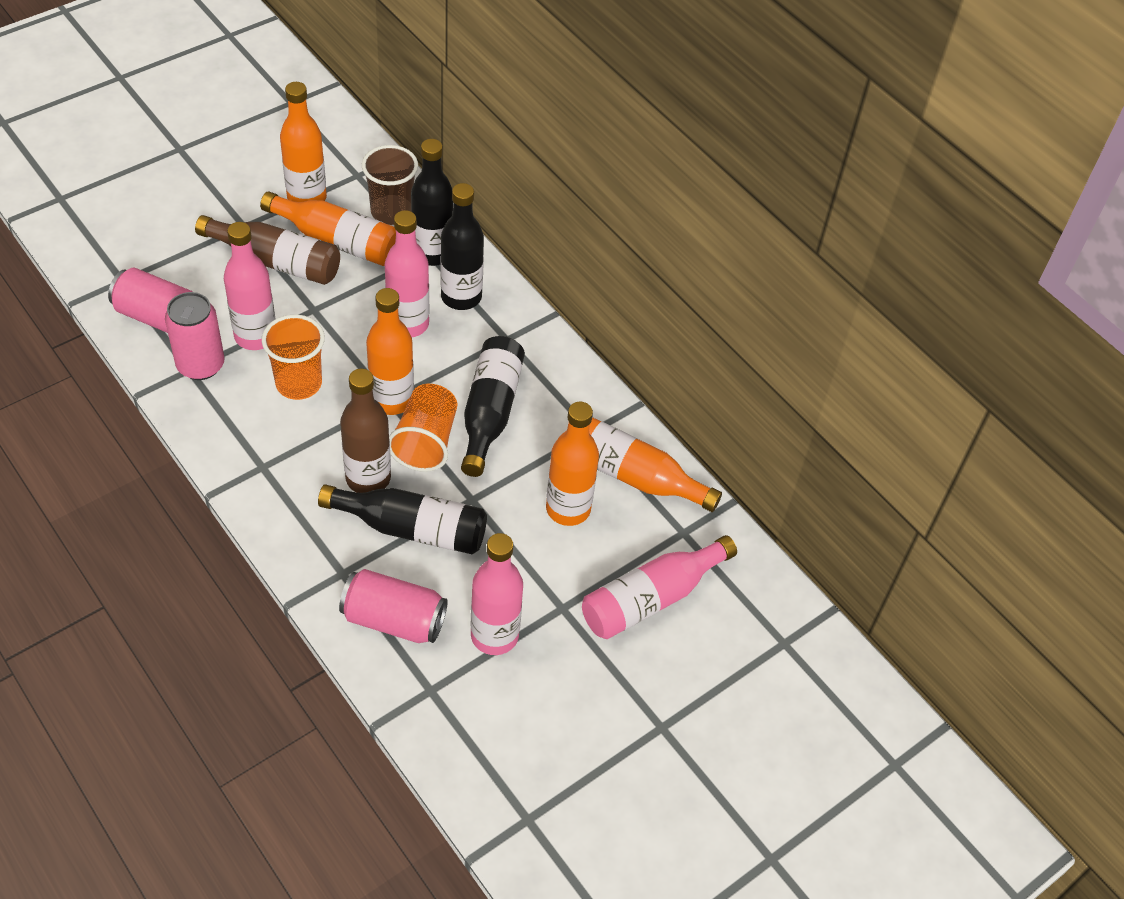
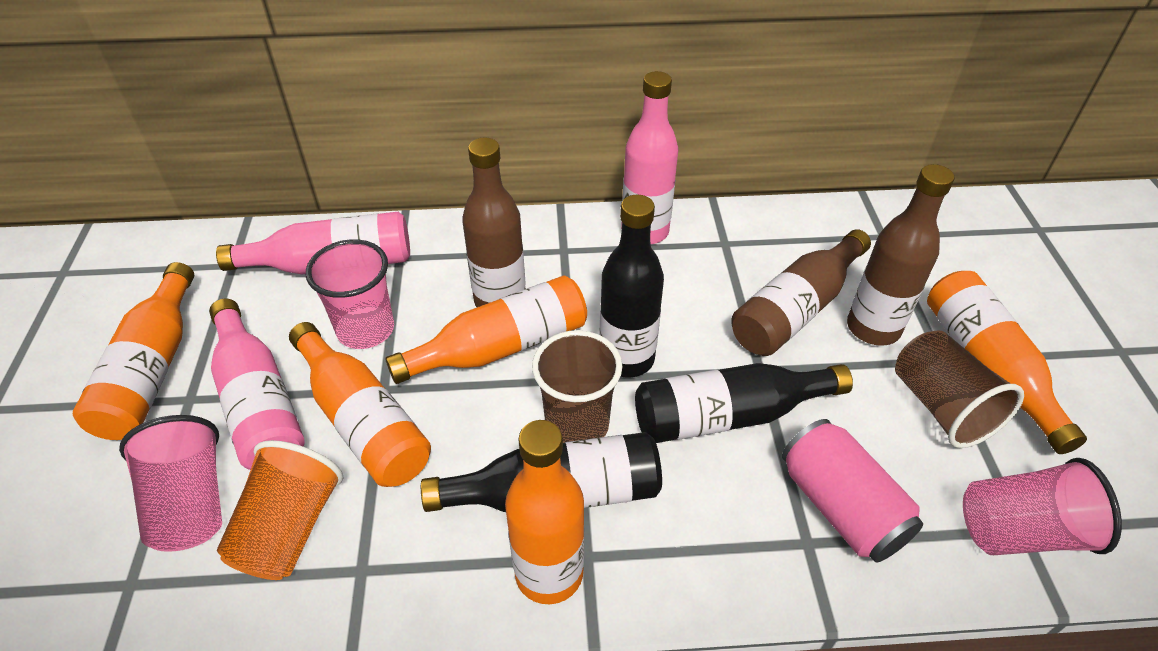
black bottle: 4 -> 3
brown bottle: 2 -> 3
brown cup: 1 -> 2
orange cup: 2 -> 1
pink bottle: 4 -> 3
pink can: 3 -> 1
pink cup: 0 -> 3

